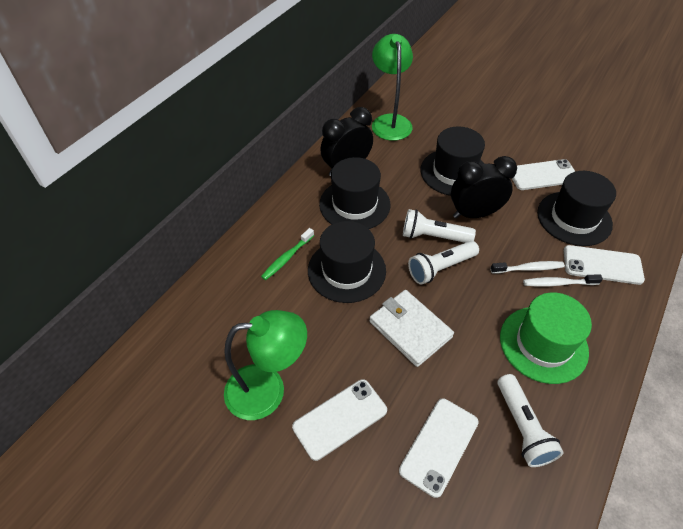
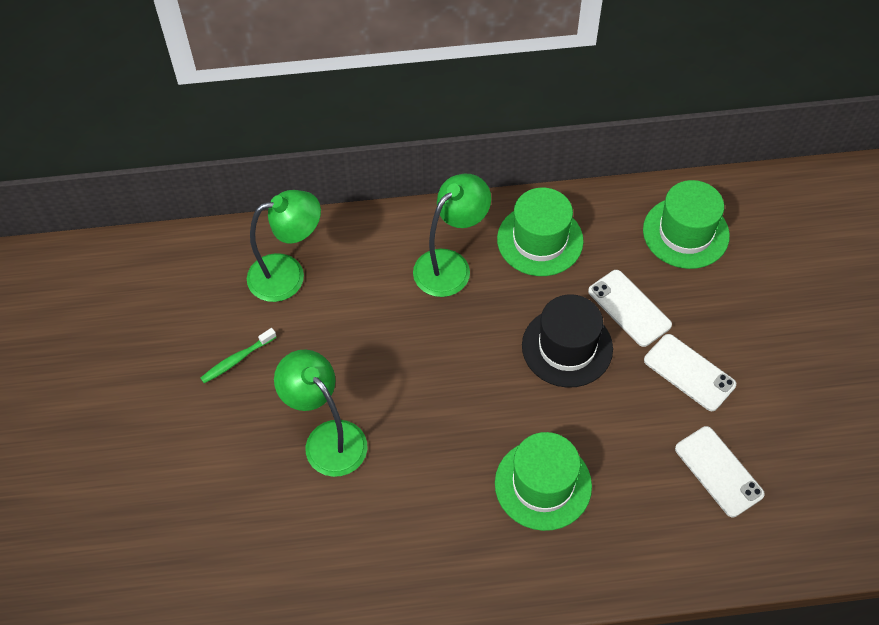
black clock: 2 -> 0
black hat: 4 -> 1
green hat: 1 -> 3
green lamp: 2 -> 3
white flashlight: 3 -> 0
white phone: 4 -> 3
white toothbrush: 2 -> 0
white wallet: 1 -> 0

